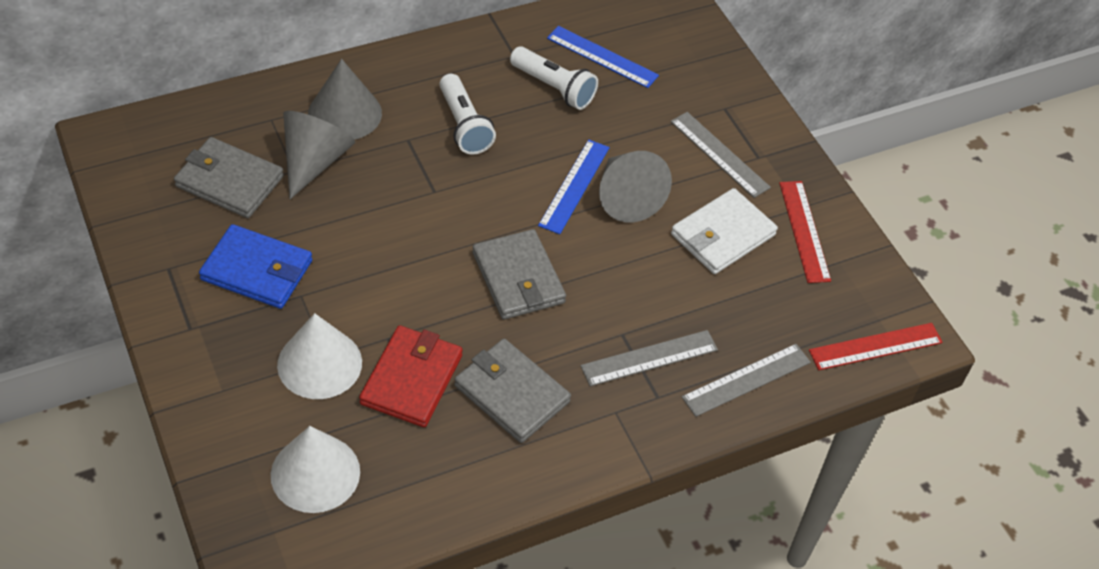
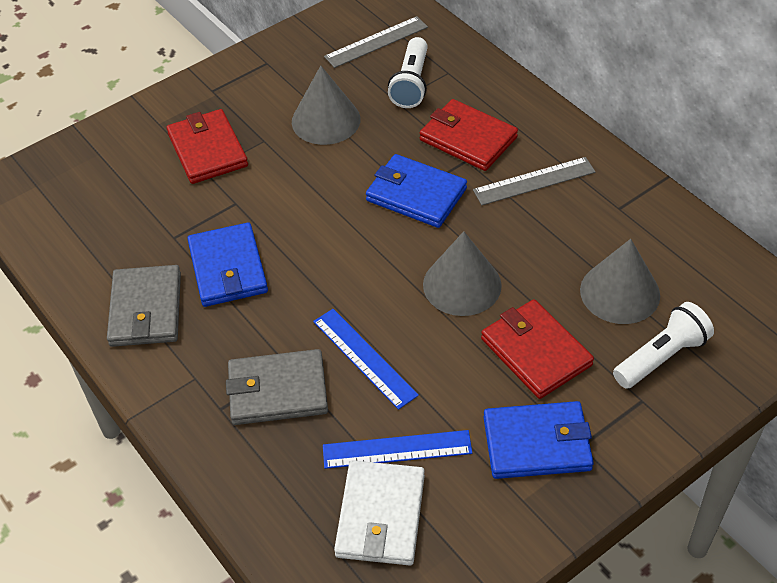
blue wallet: 1 -> 3
grey ruler: 3 -> 2
grey wallet: 3 -> 2
red ruler: 2 -> 0
red wallet: 1 -> 3
white cone: 2 -> 0

